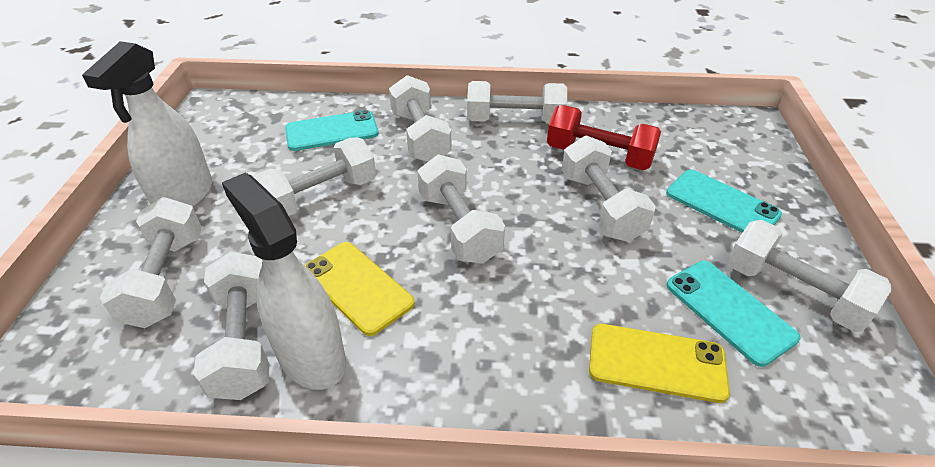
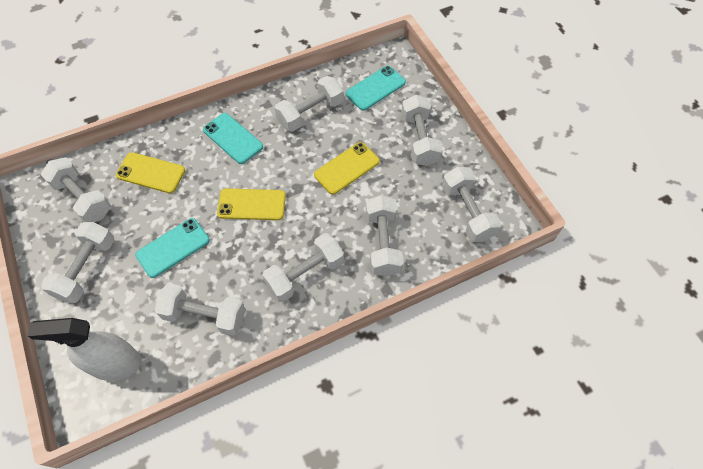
red dumbbell: 1 -> 0
white spray bottle: 2 -> 1
yellow phone: 2 -> 3

